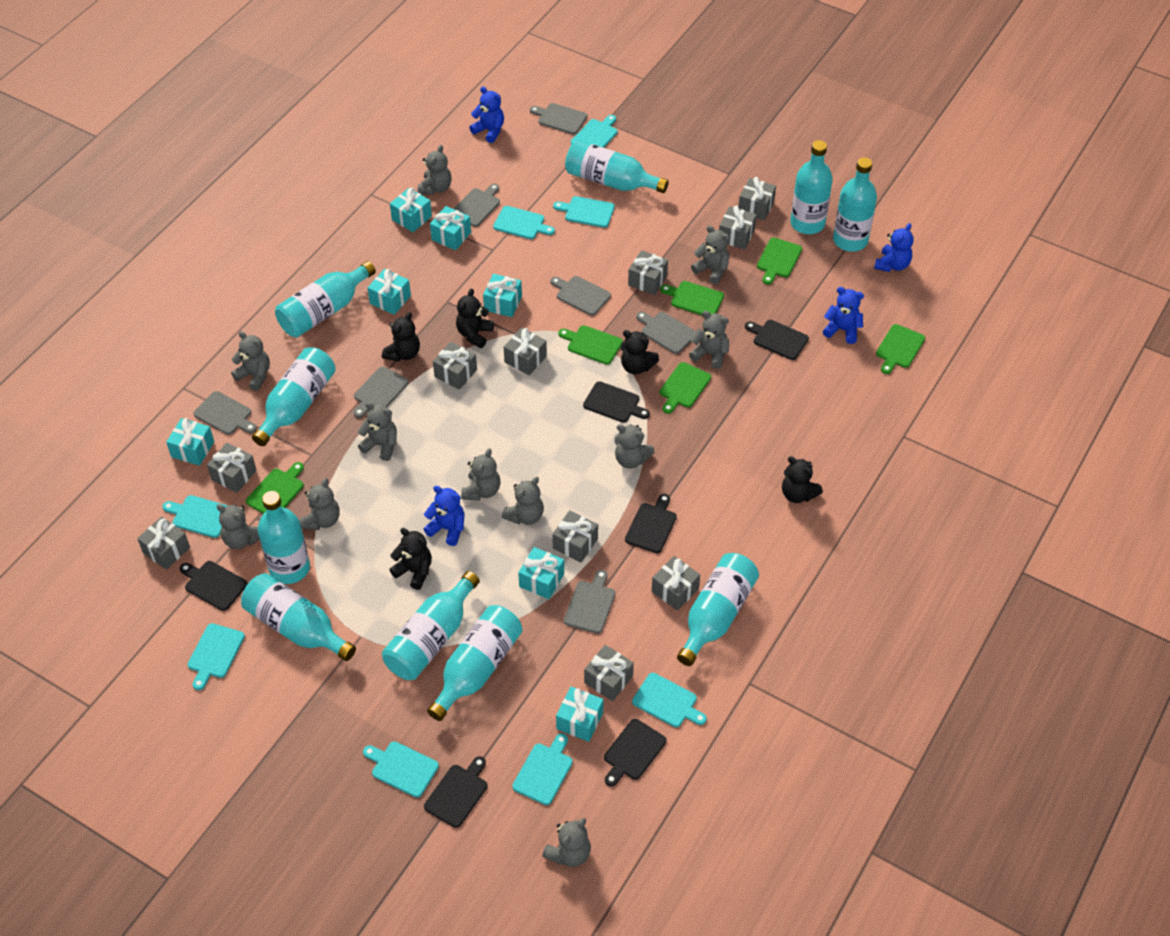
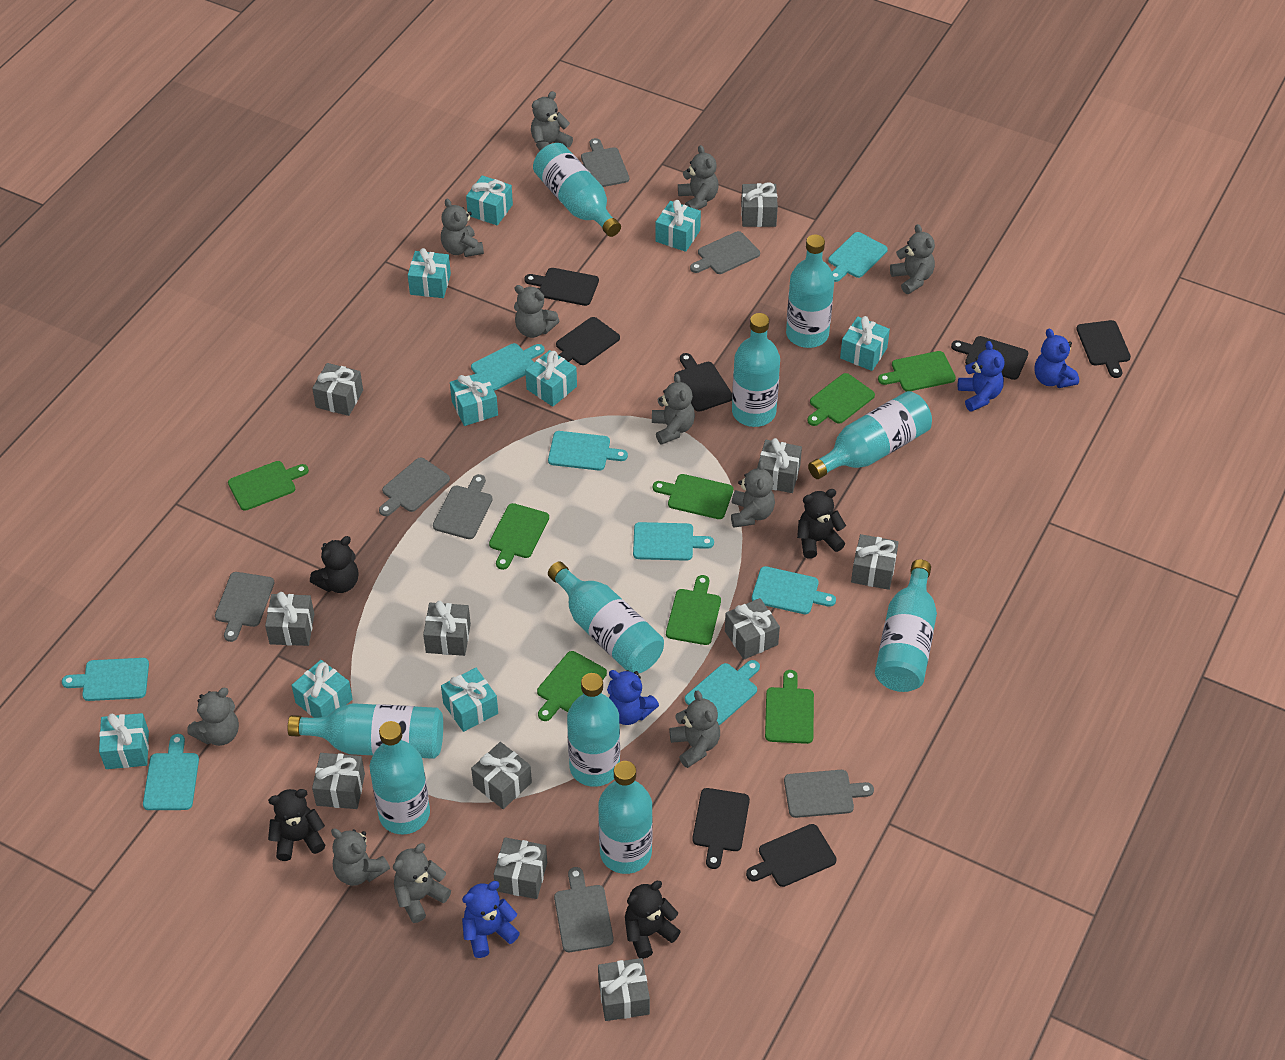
black cutting board: 6 -> 7
black teddy bear: 5 -> 4
green cutting board: 6 -> 8
grey gift: 10 -> 11
turquoise gift: 7 -> 9

